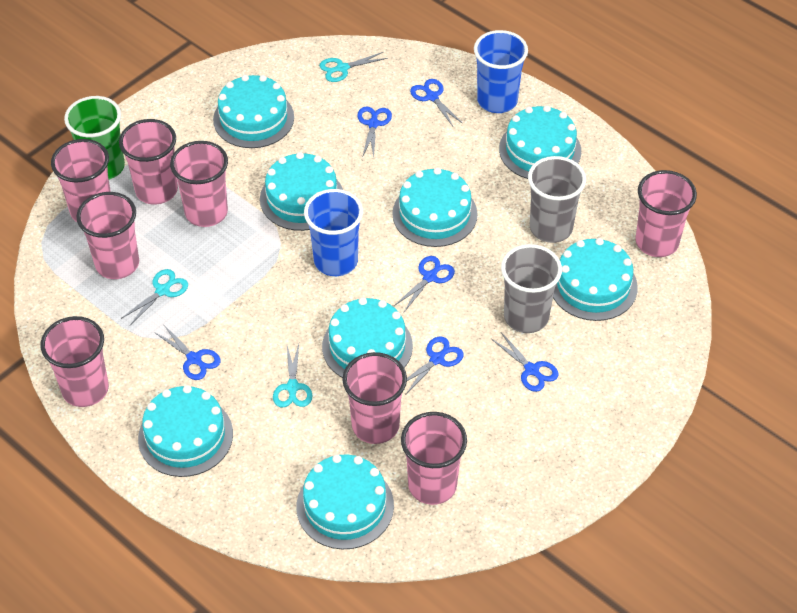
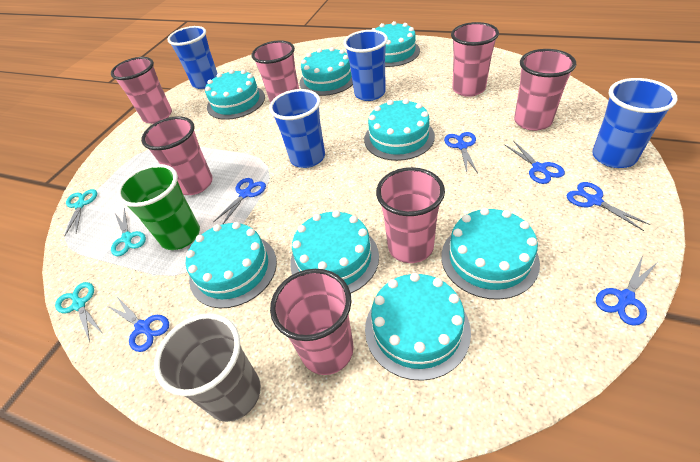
blue cup: 2 -> 4
grey cup: 2 -> 1
pink cup: 8 -> 7

